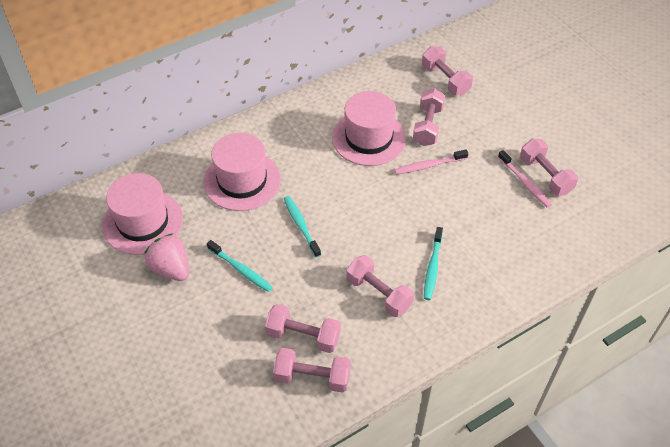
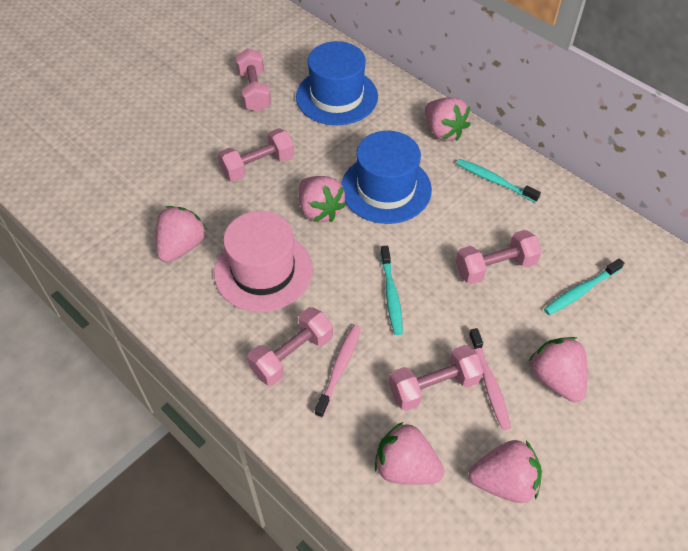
blue hat: 0 -> 2
pink dumbbell: 6 -> 5
pink hat: 3 -> 1
pink strawberry: 1 -> 6

